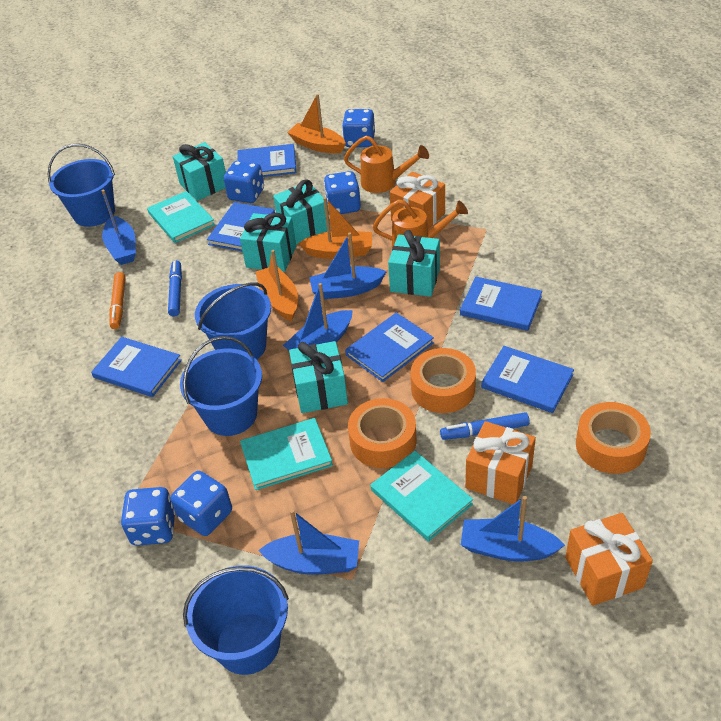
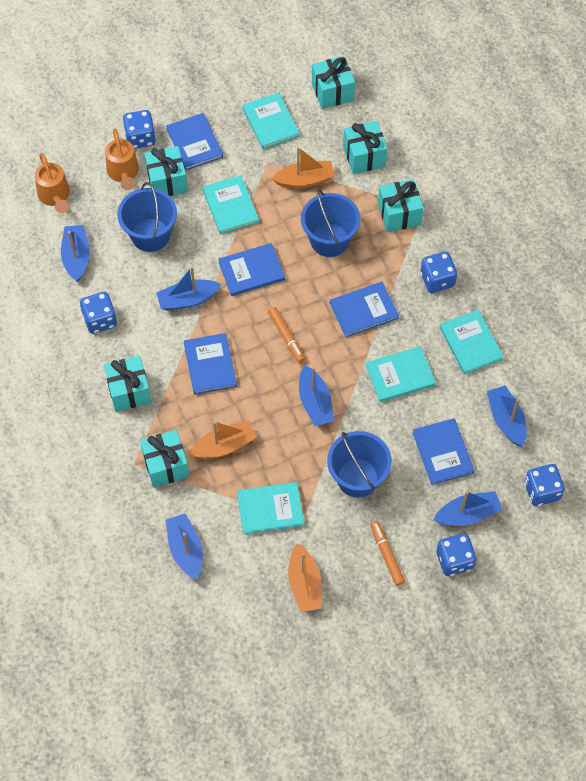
blue boat: 5 -> 6
blue book: 6 -> 5
blue bucket: 4 -> 3
blue marker: 2 -> 0
orange gift: 3 -> 0
orange marker: 1 -> 2
orange tape: 3 -> 0
turquoise book: 3 -> 5
turquoise gift: 5 -> 6

